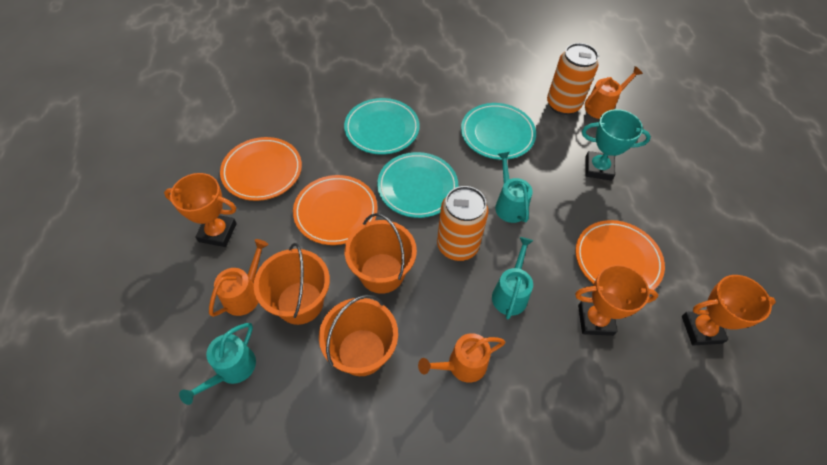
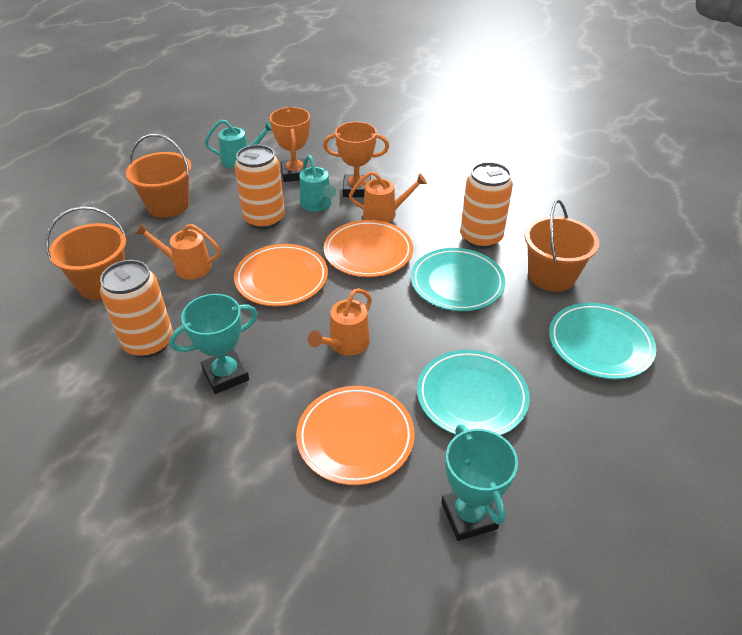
orange can: 2 -> 3
orange trophy: 3 -> 2
turquoise trophy: 1 -> 2
turquoise watering can: 3 -> 2

